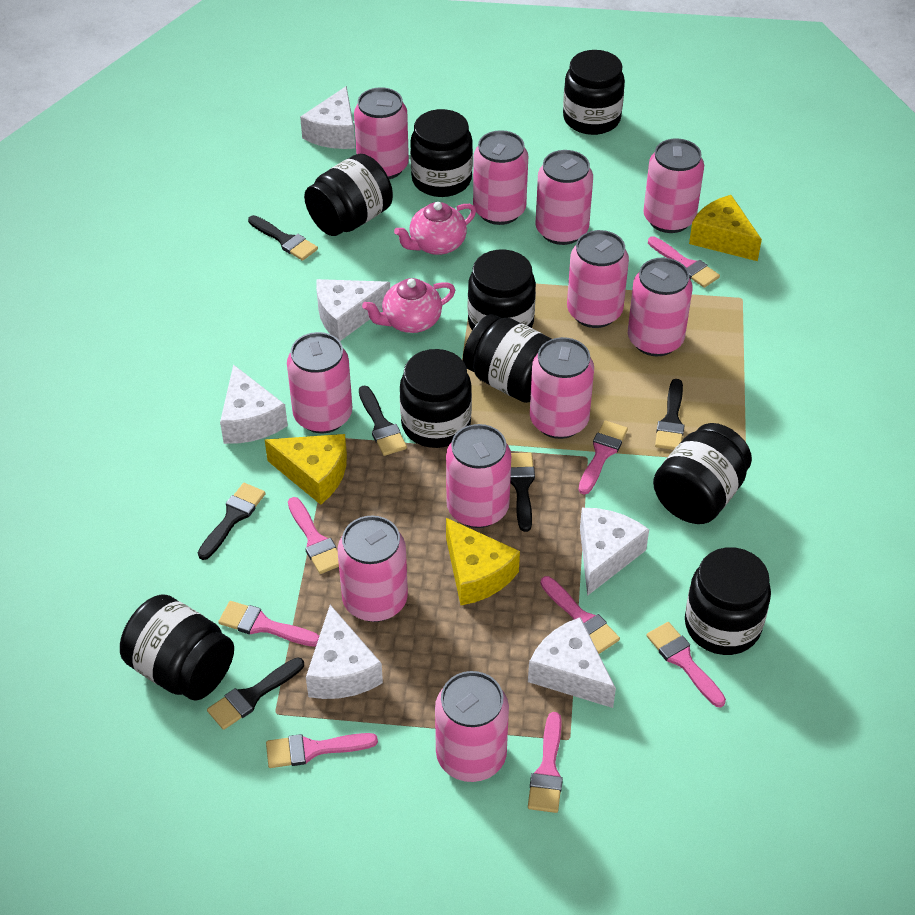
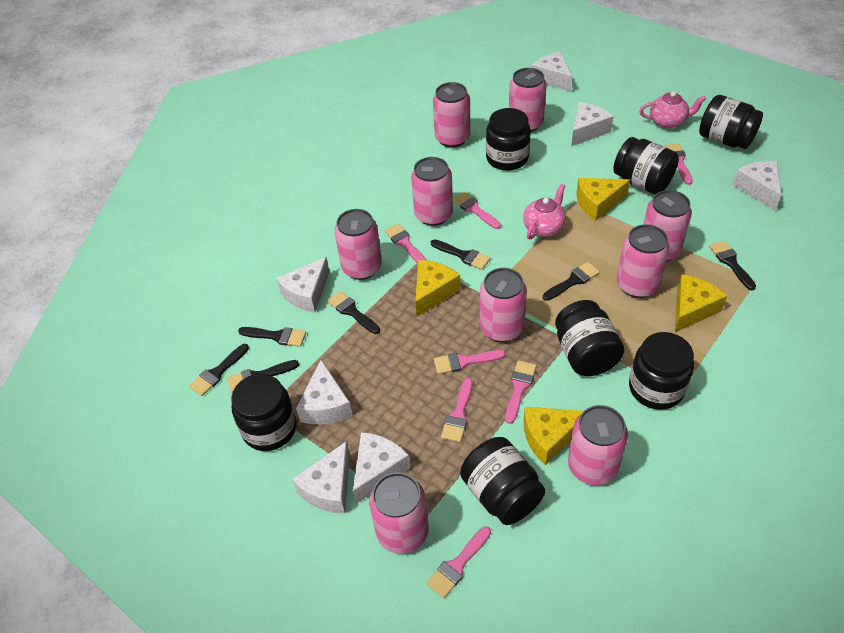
black brush: 6 -> 7
black jar: 9 -> 7
pink brush: 8 -> 7
pink can: 11 -> 9
white cheese: 6 -> 7
yellow cheese: 3 -> 4

